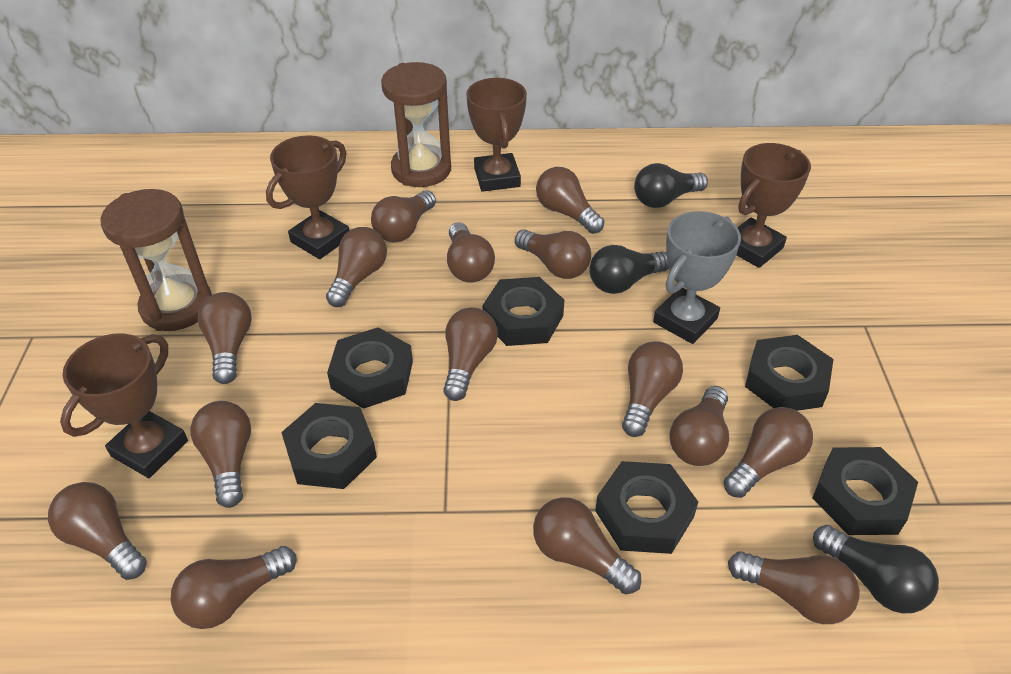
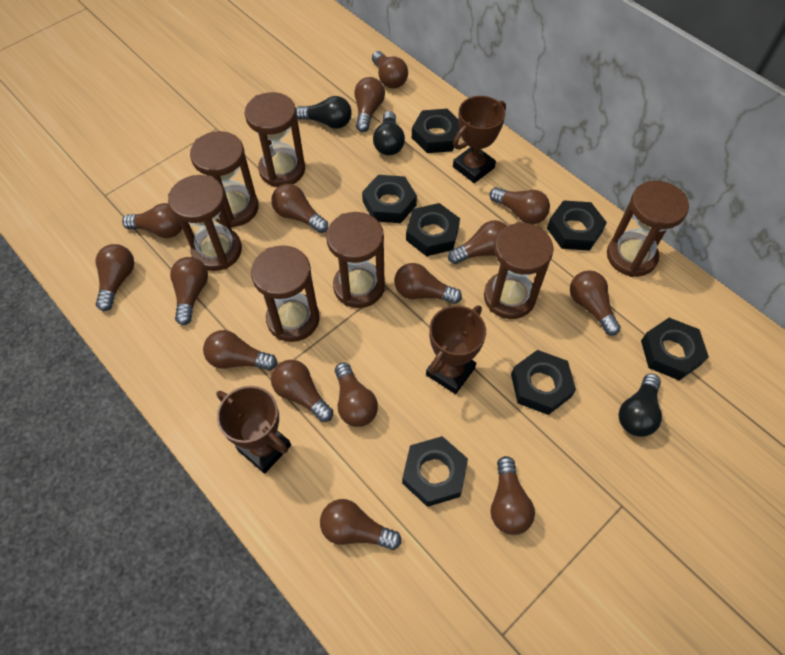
black nut: 6 -> 7
brown hourglass: 2 -> 7
brown trophy: 4 -> 3
grey trophy: 1 -> 0

